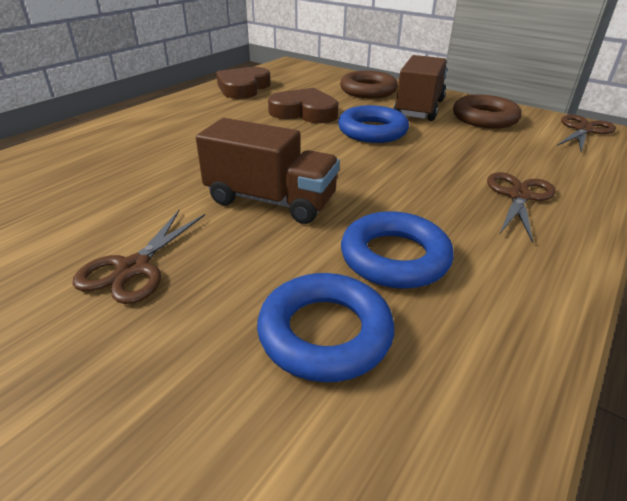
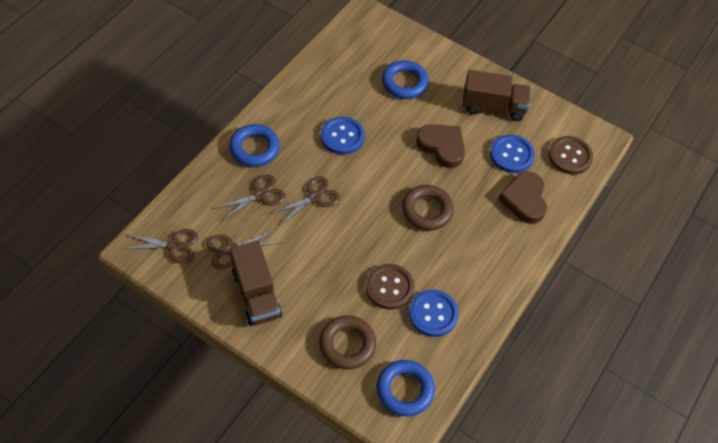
blue button: 0 -> 3
brown button: 0 -> 2
brown scissors: 3 -> 4

